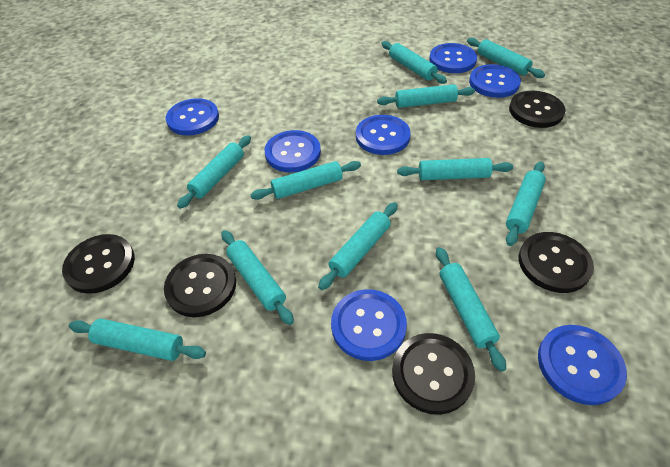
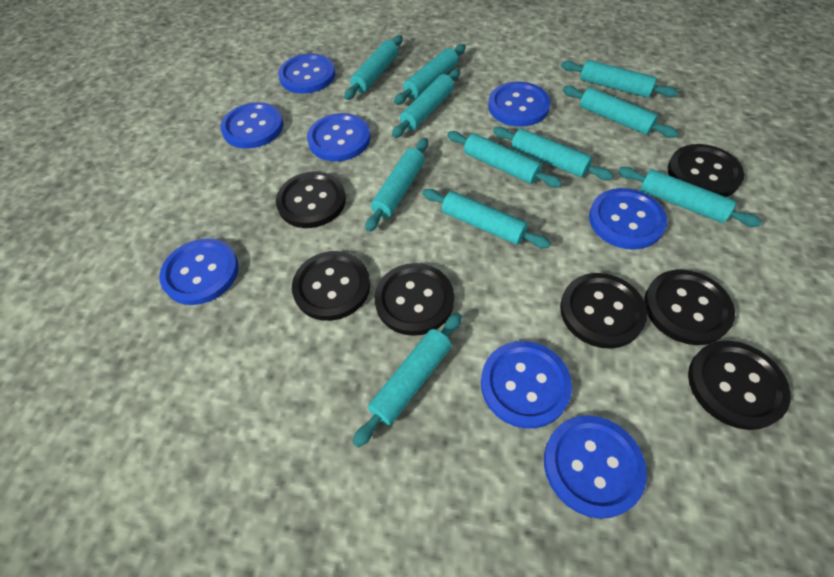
black button: 5 -> 7
blue button: 7 -> 8

